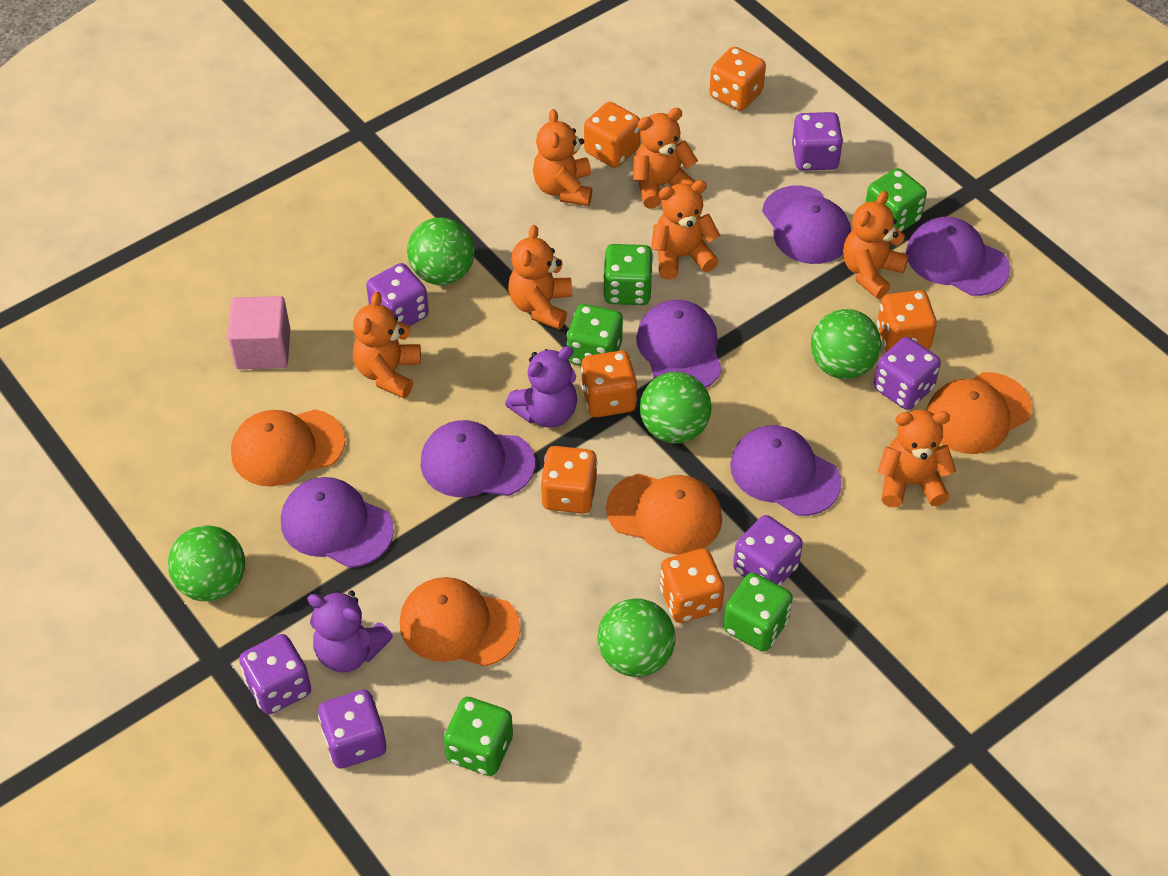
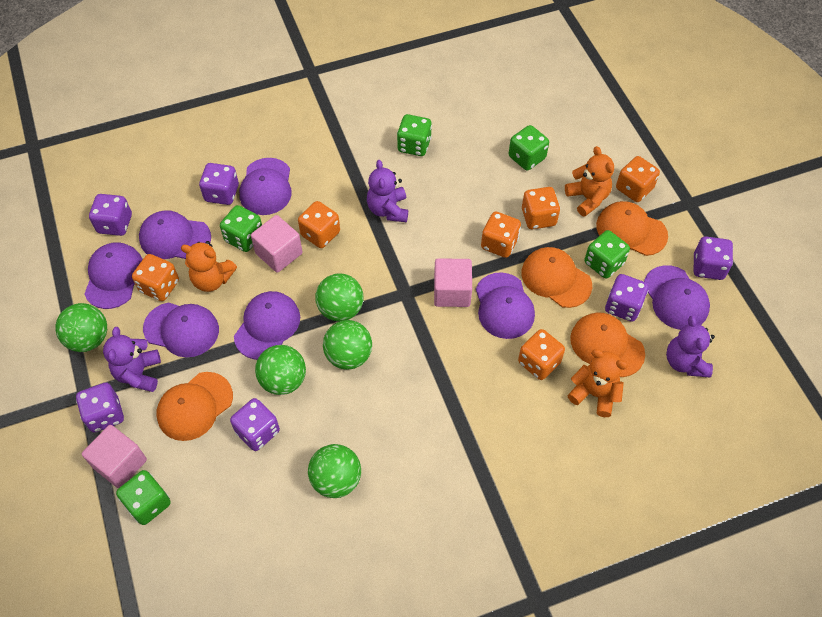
orange teddy bear: 7 -> 3
pink cube: 1 -> 3
purple cap: 6 -> 7
purple teddy bear: 2 -> 3

